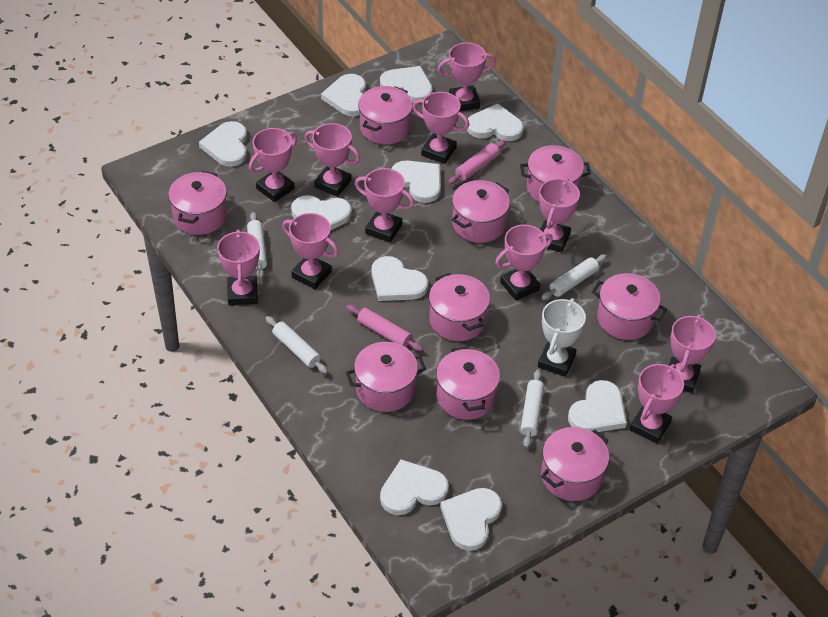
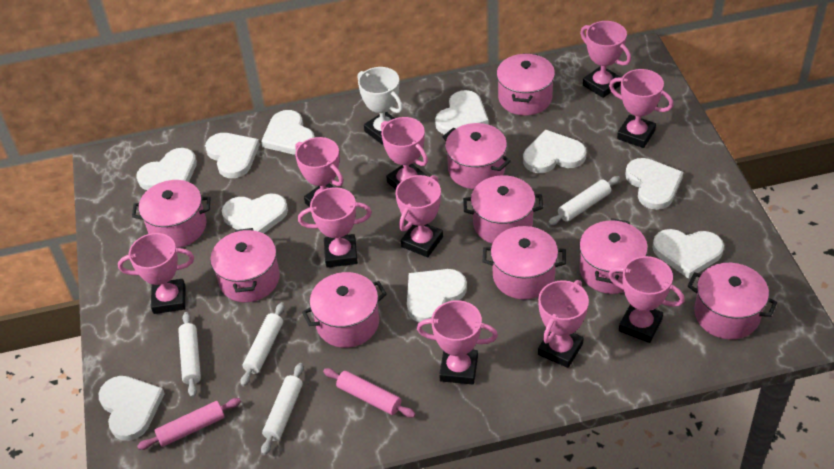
pink trophy: 11 -> 10

